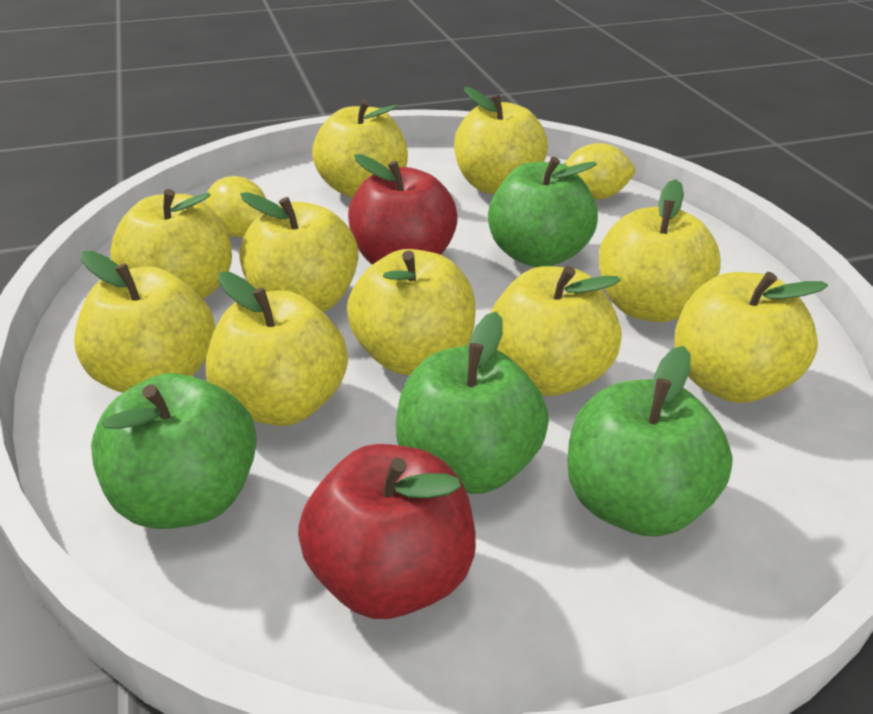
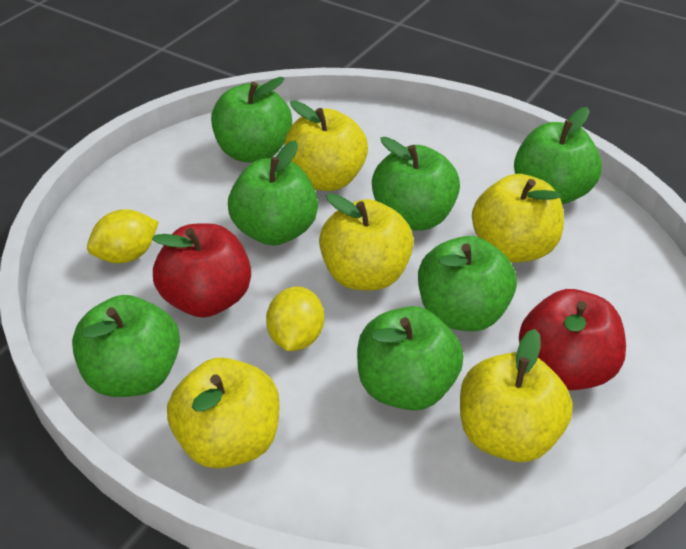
green apple: 4 -> 7
yellow apple: 10 -> 5

